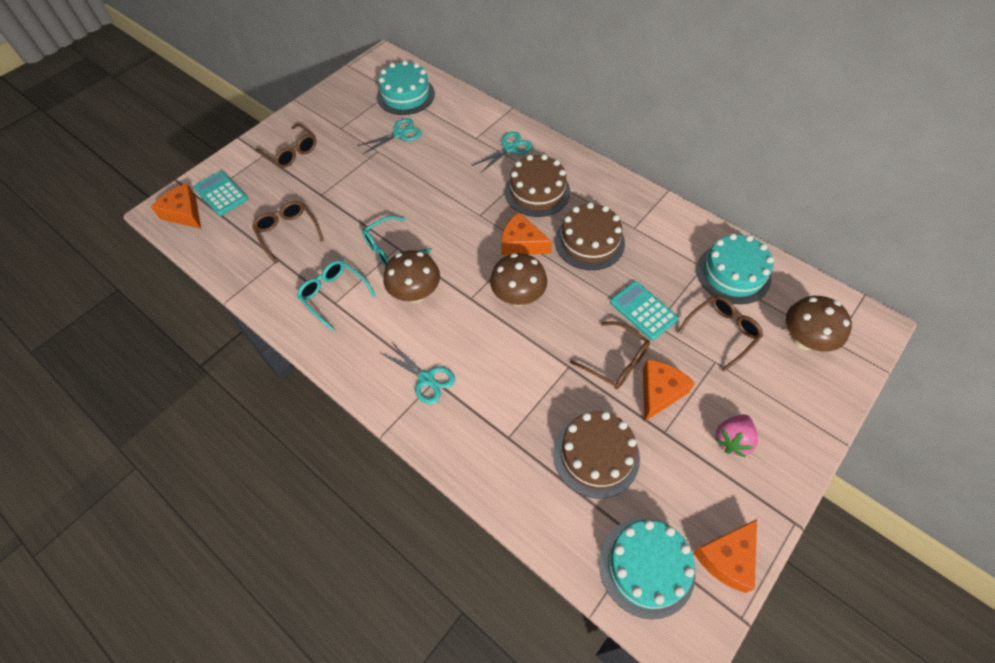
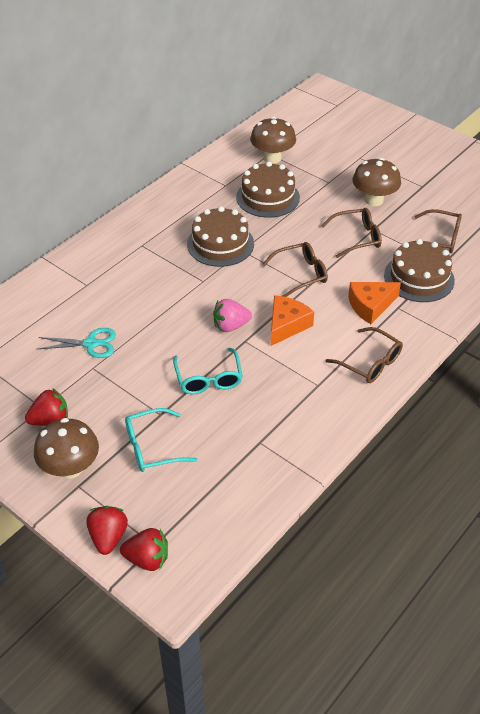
orange cheese: 4 -> 2
red strawberry: 0 -> 3
turquoise cake: 3 -> 0
turquoise calculator: 2 -> 0
turquoise scissors: 3 -> 1

